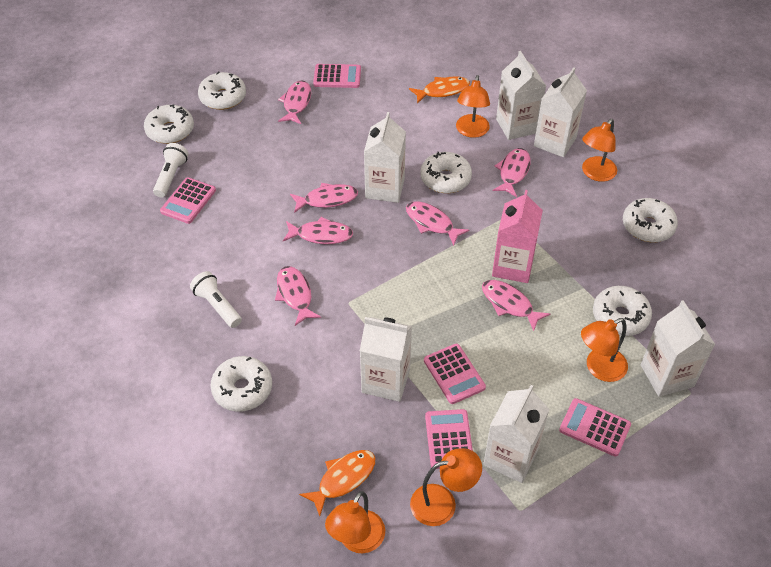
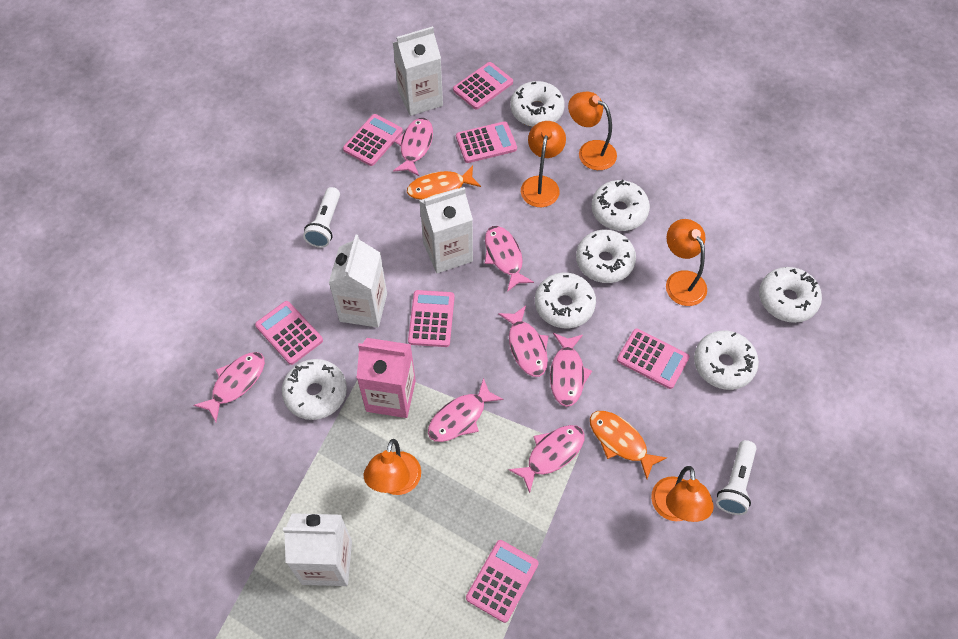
pink calculator: 5 -> 7
white carton: 6 -> 4
white donut: 6 -> 7

